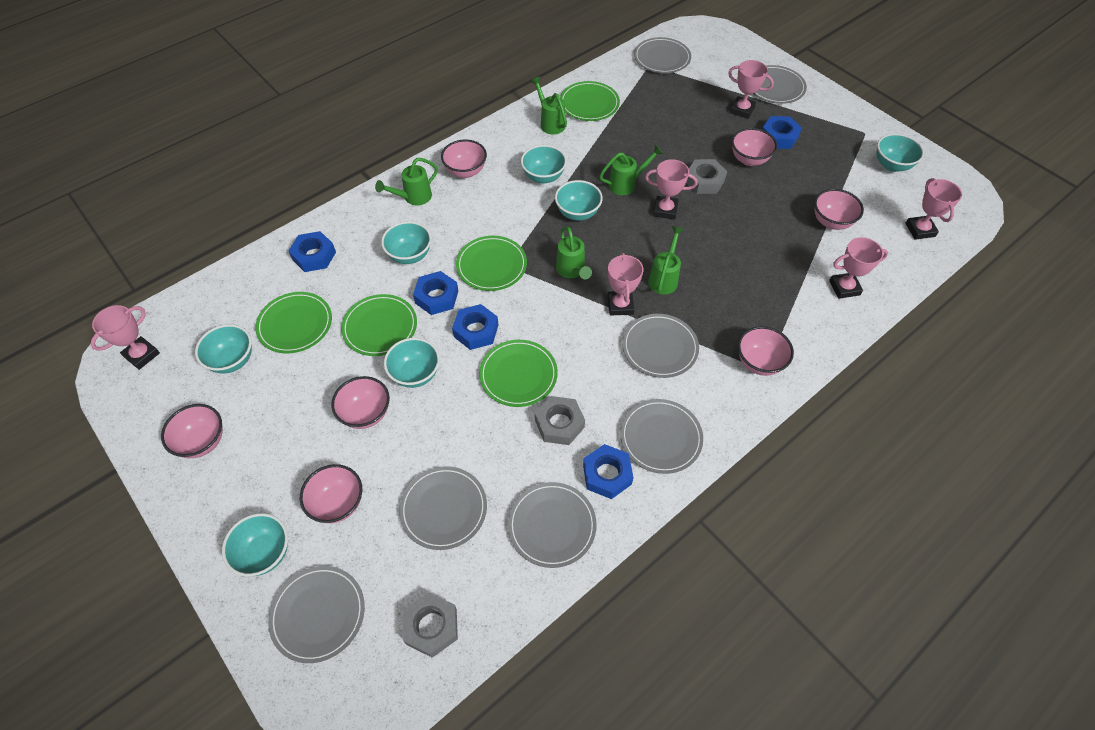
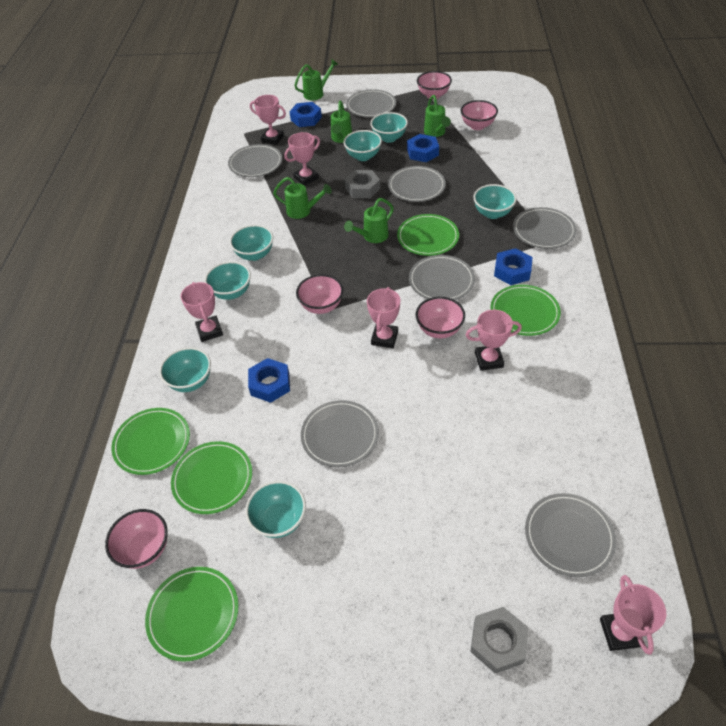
blue nut: 5 -> 4
grey nut: 3 -> 2
pink bowl: 7 -> 5

